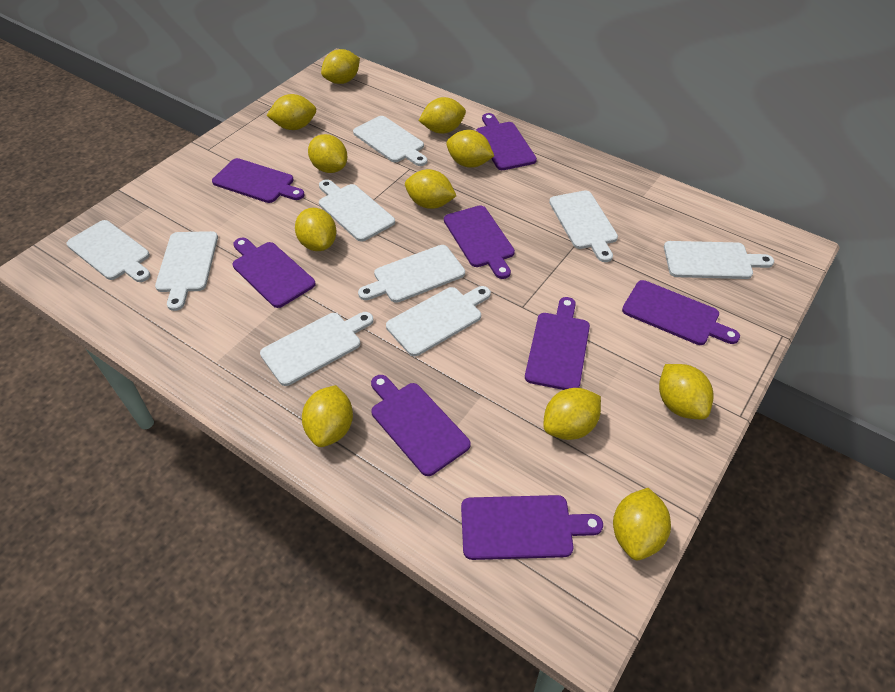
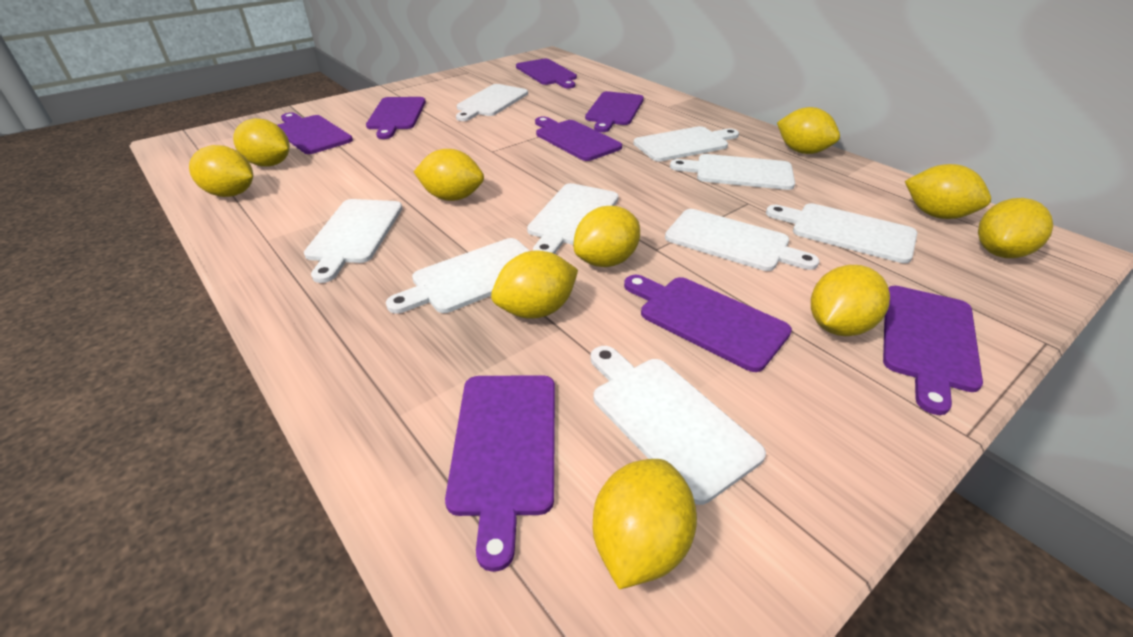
yellow lemon: 11 -> 10

